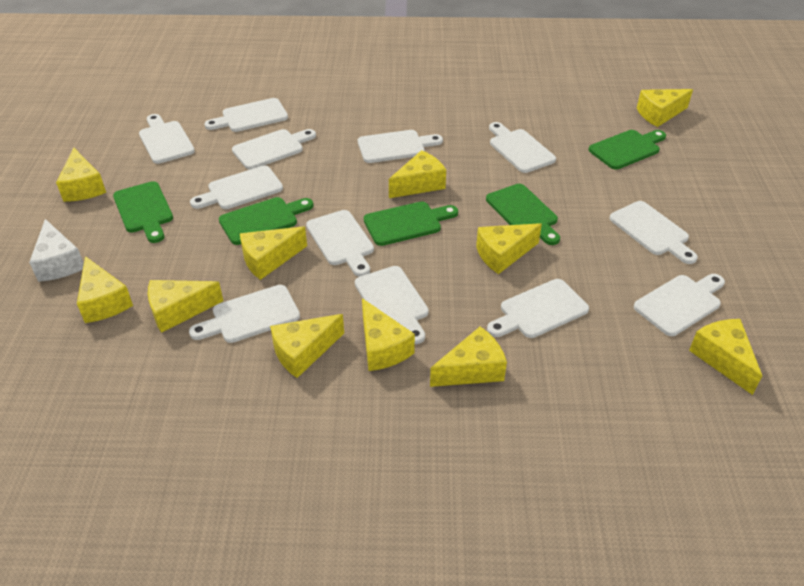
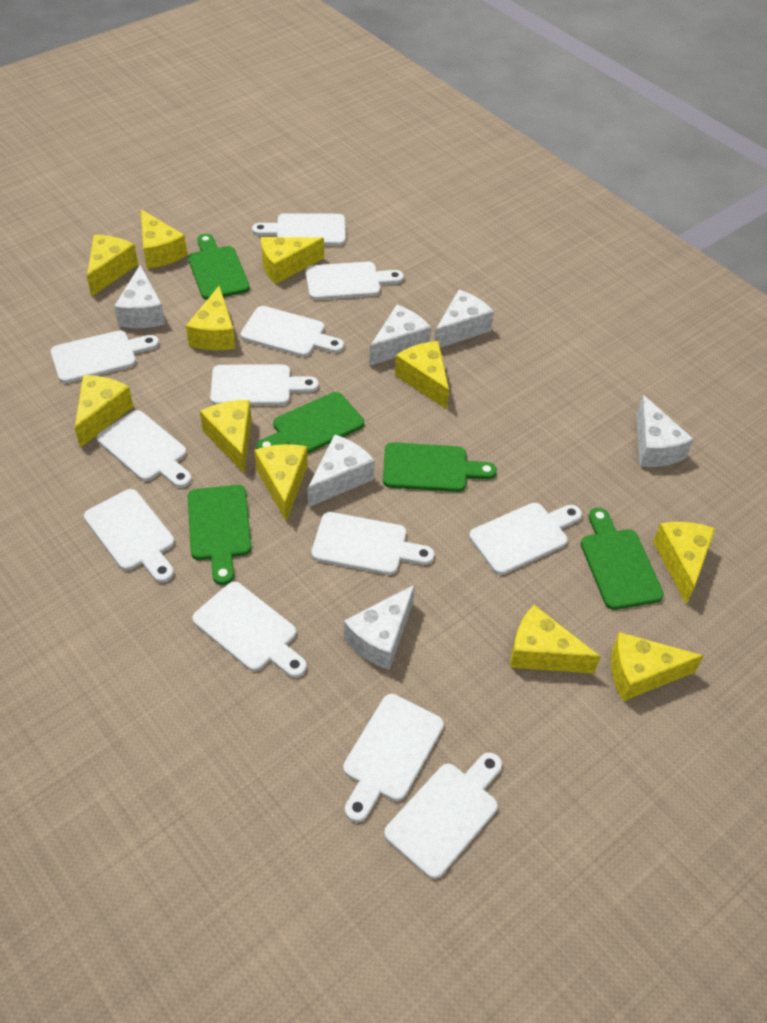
white cheese: 1 -> 6

